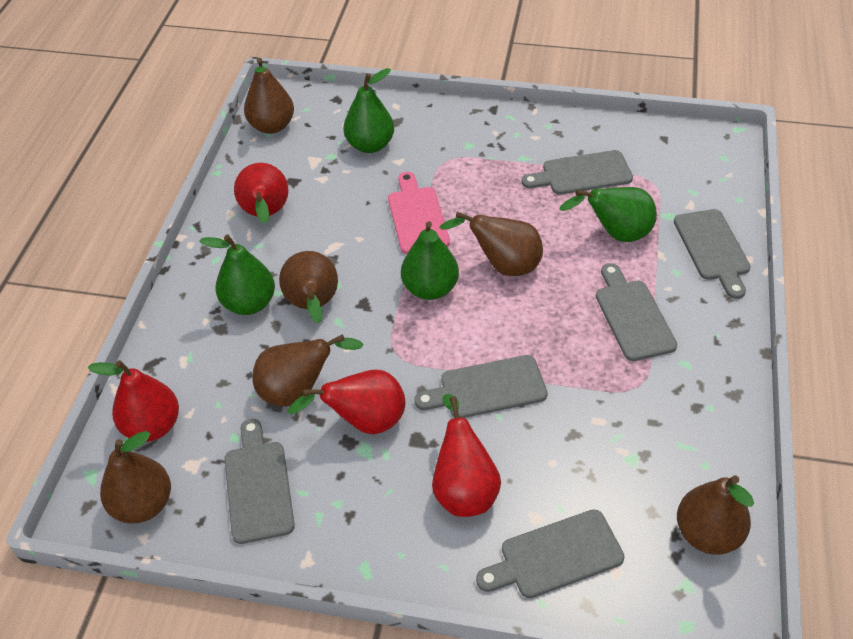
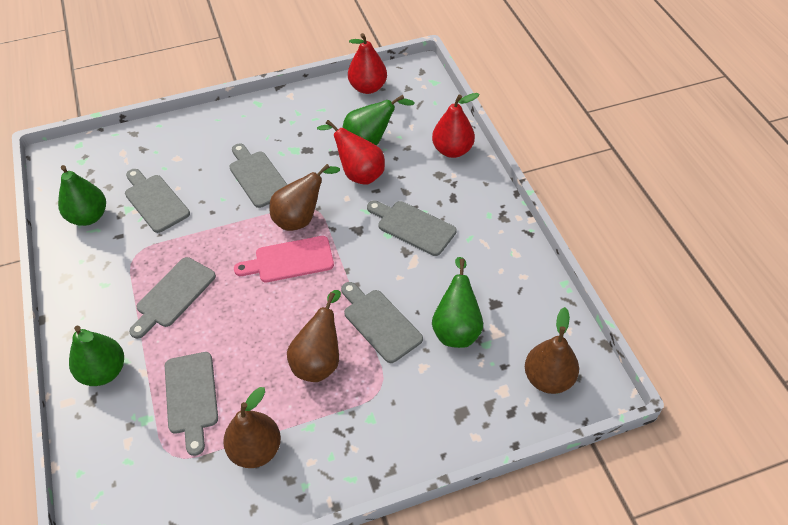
brown pear: 6 -> 4
red pear: 4 -> 3

